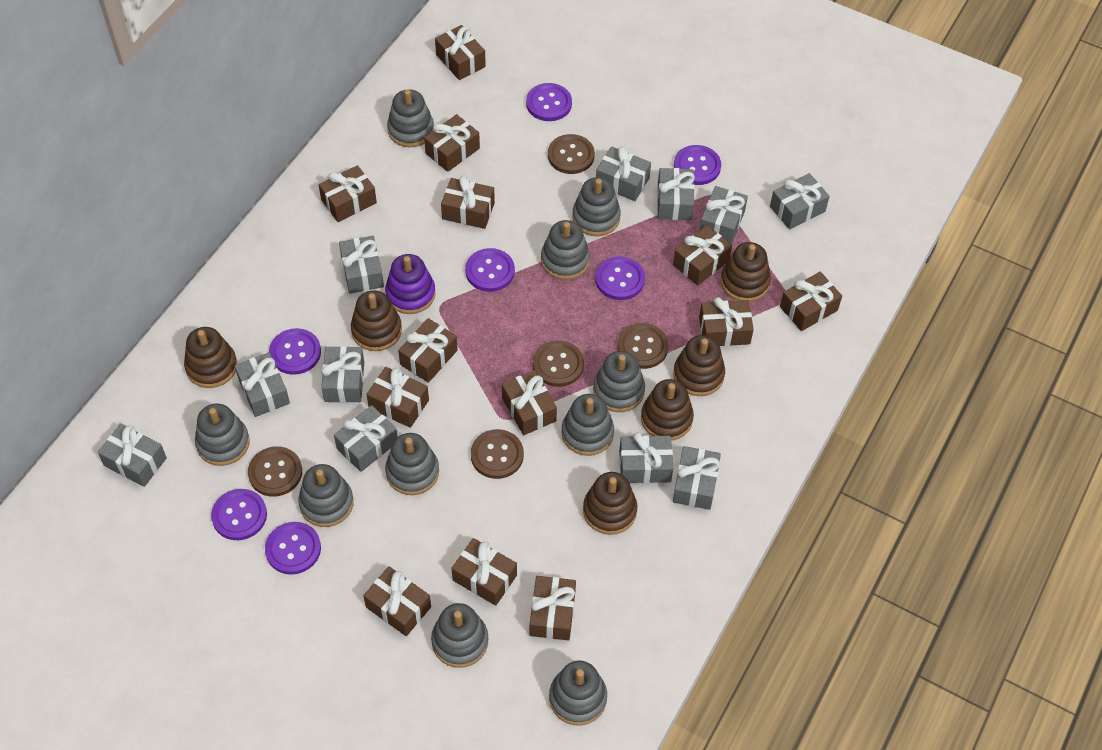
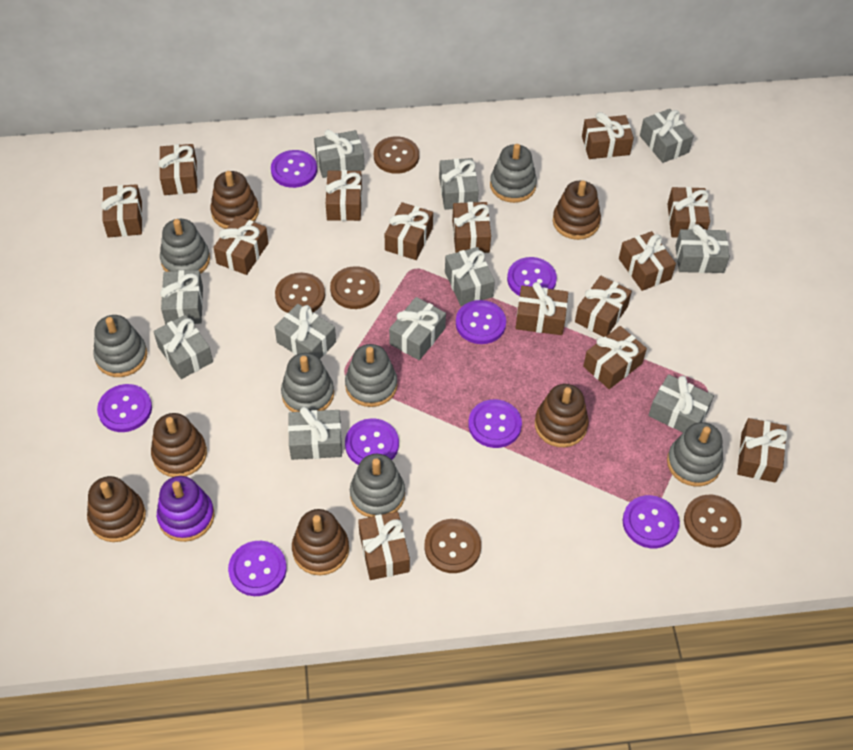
brown gift: 13 -> 14
grey stacking toy: 10 -> 7
purple button: 7 -> 8

